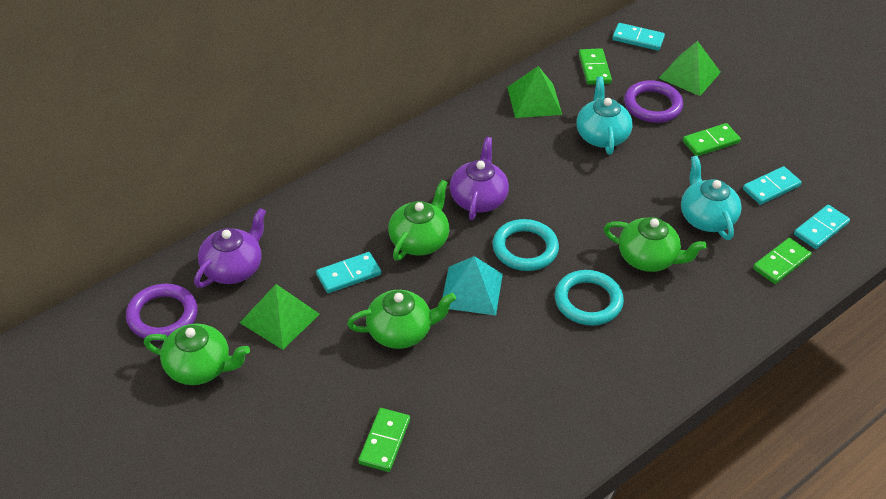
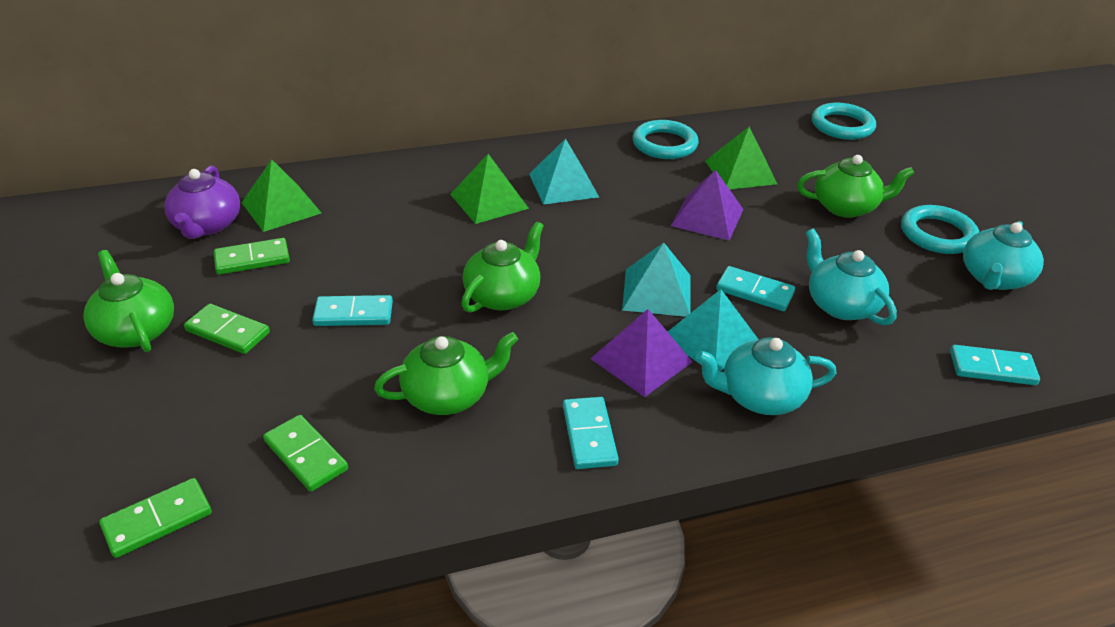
purple pyramid: 0 -> 2
purple ring: 2 -> 0
purple teapot: 2 -> 1
turquoise pyramid: 1 -> 3
turquoise ring: 2 -> 3
turquoise teapot: 2 -> 3

